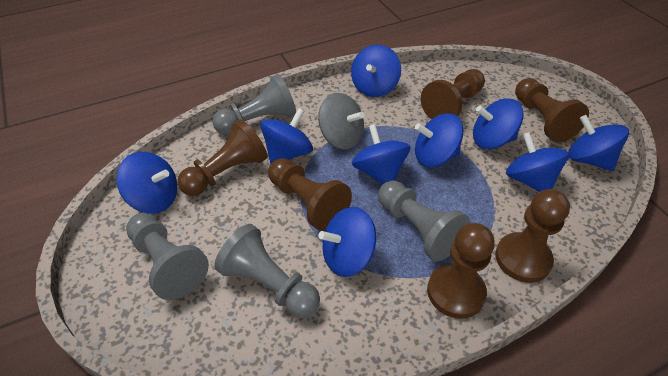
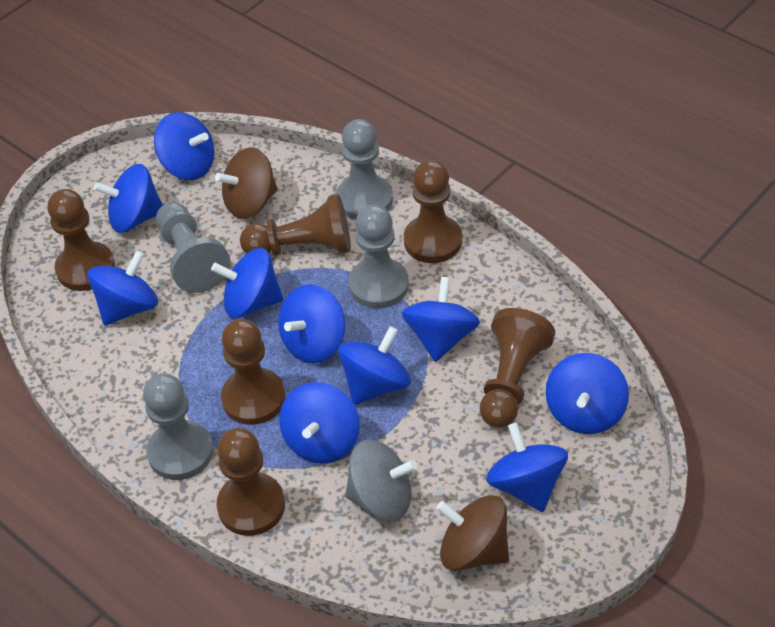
blue spinning top: 9 -> 10
brown spinning top: 0 -> 2

